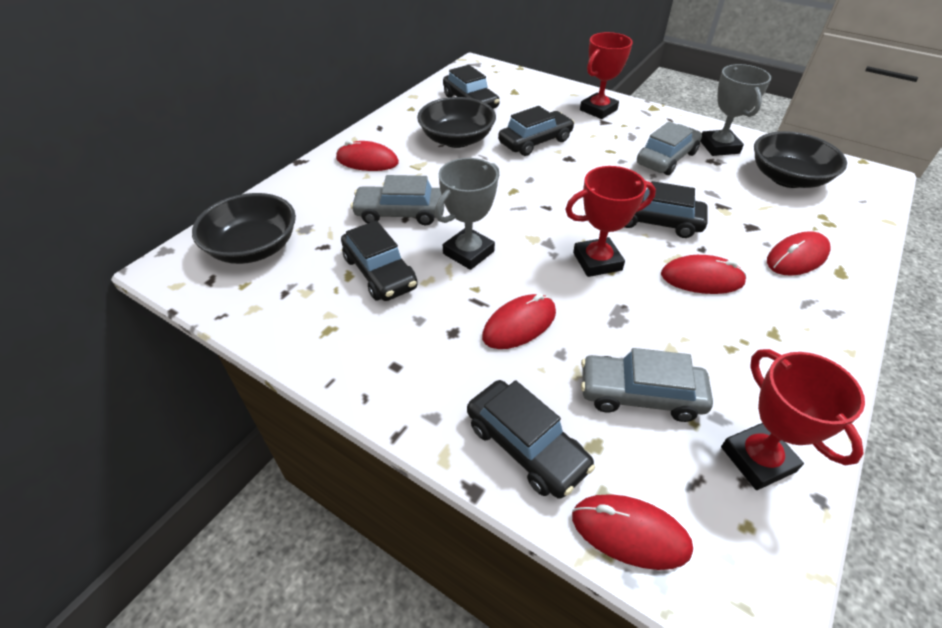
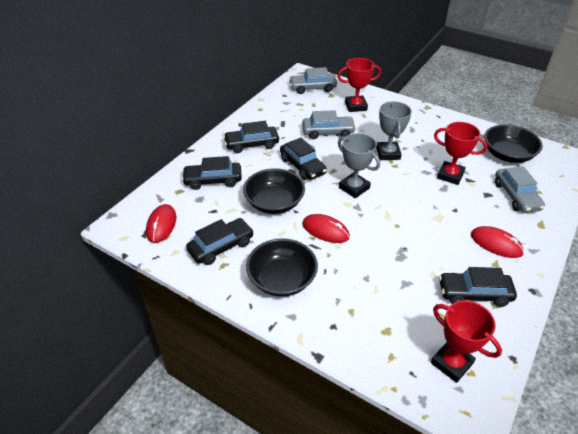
red mouse: 5 -> 3

